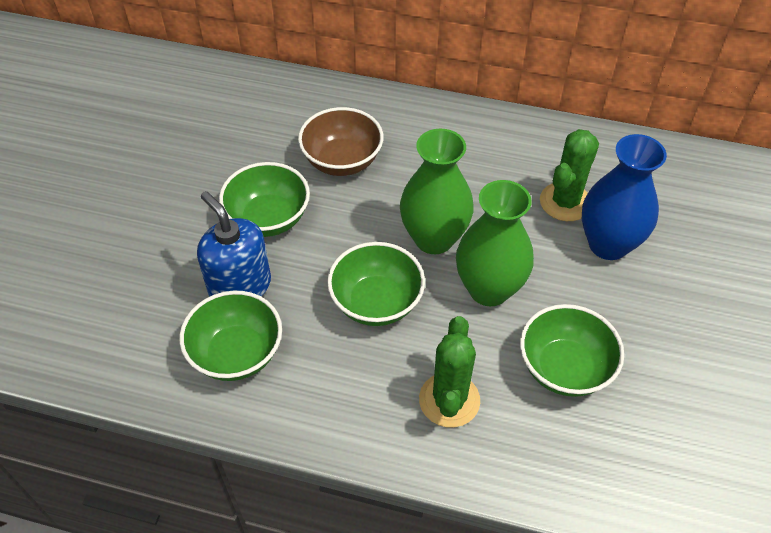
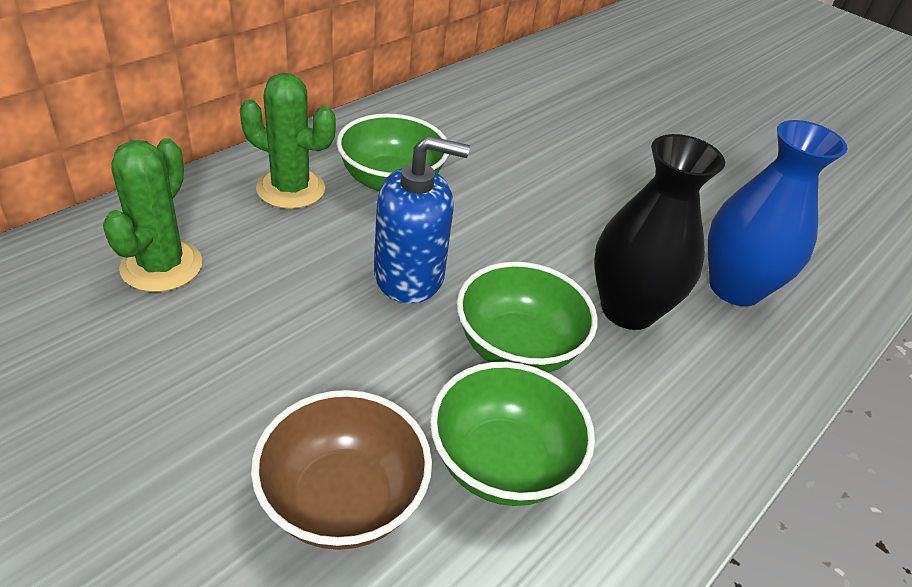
black vase: 0 -> 1
green bowl: 4 -> 3
green vase: 2 -> 0

